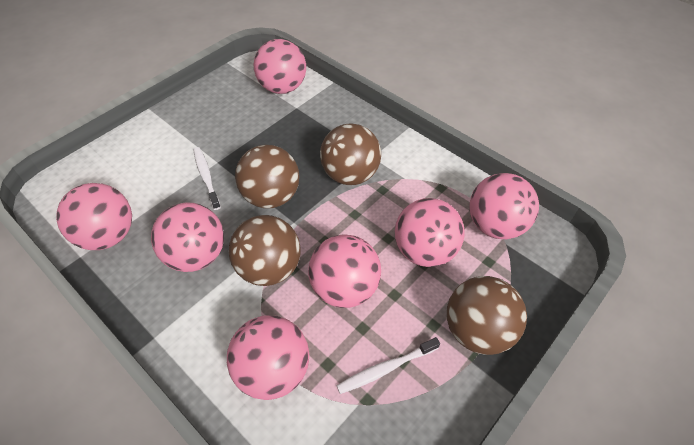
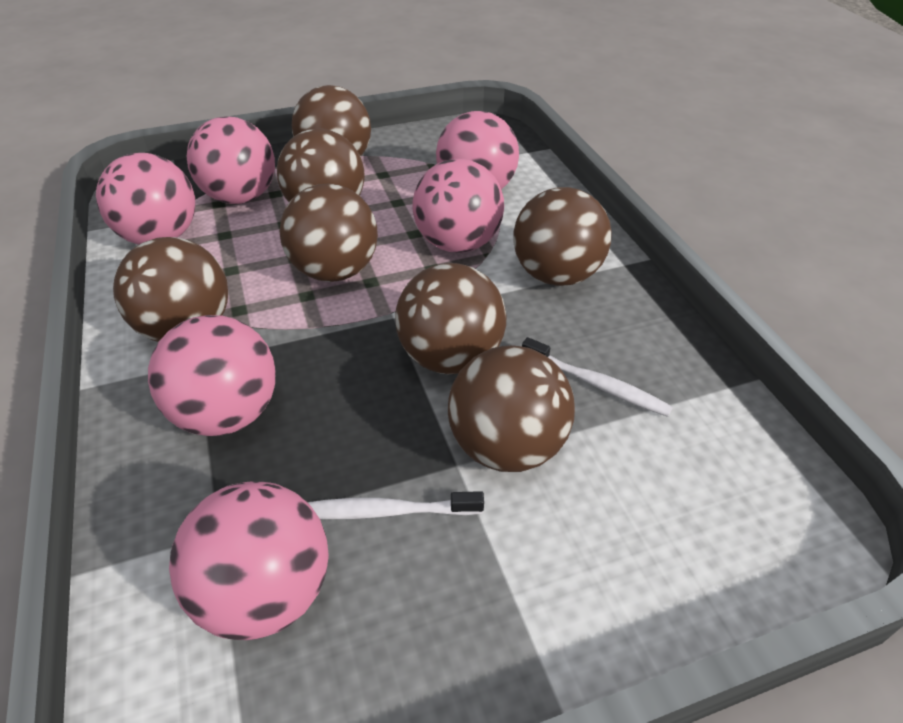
brown ball: 4 -> 7
pink ball: 7 -> 6

